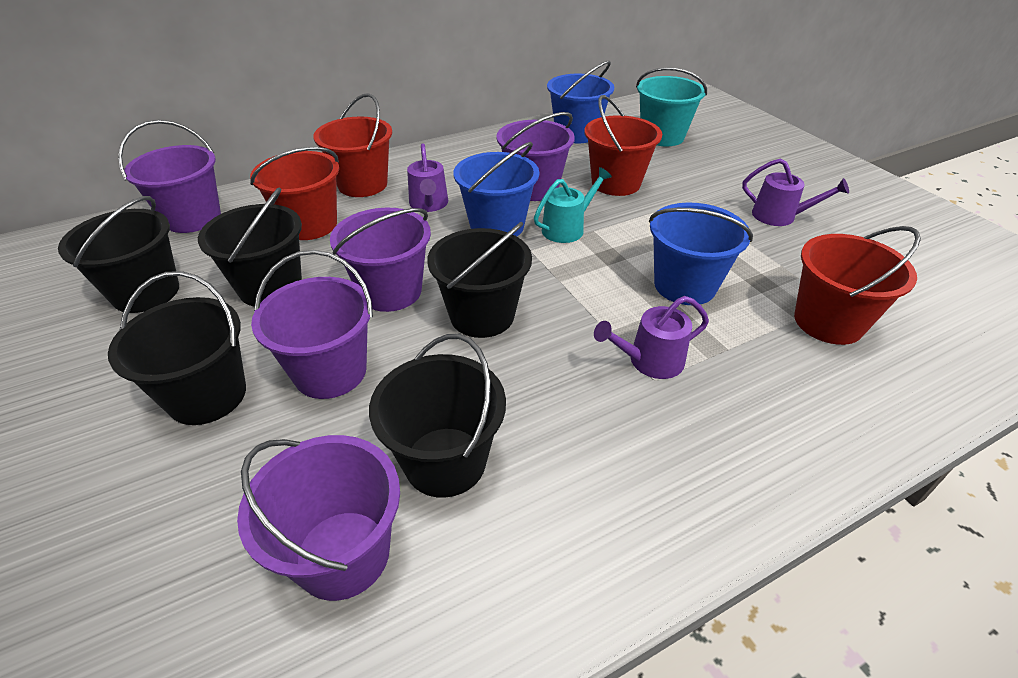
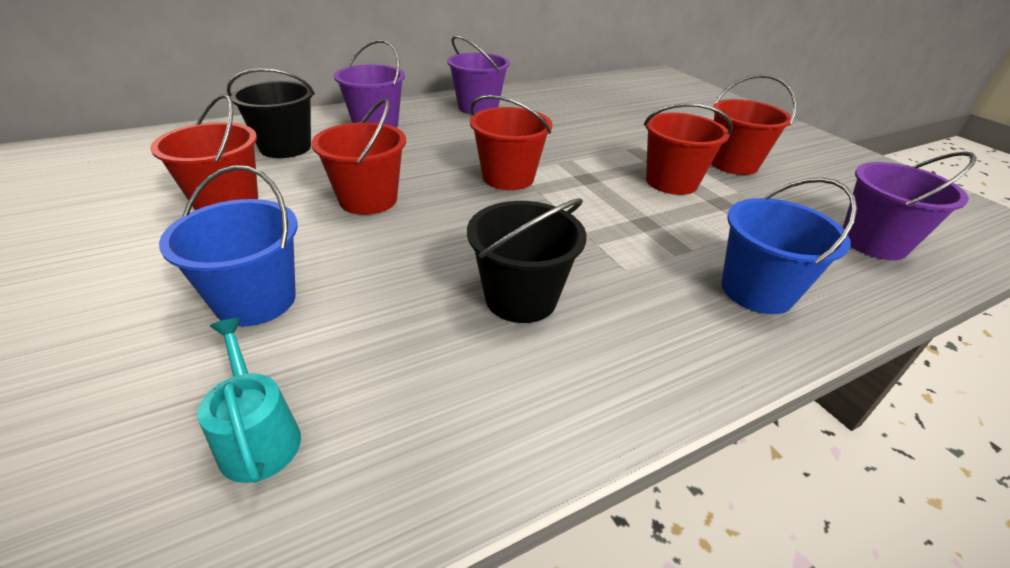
black bucket: 5 -> 2
blue bucket: 3 -> 2
purple bucket: 5 -> 3
purple watering can: 3 -> 0
red bucket: 4 -> 5
turquoise bucket: 1 -> 0

